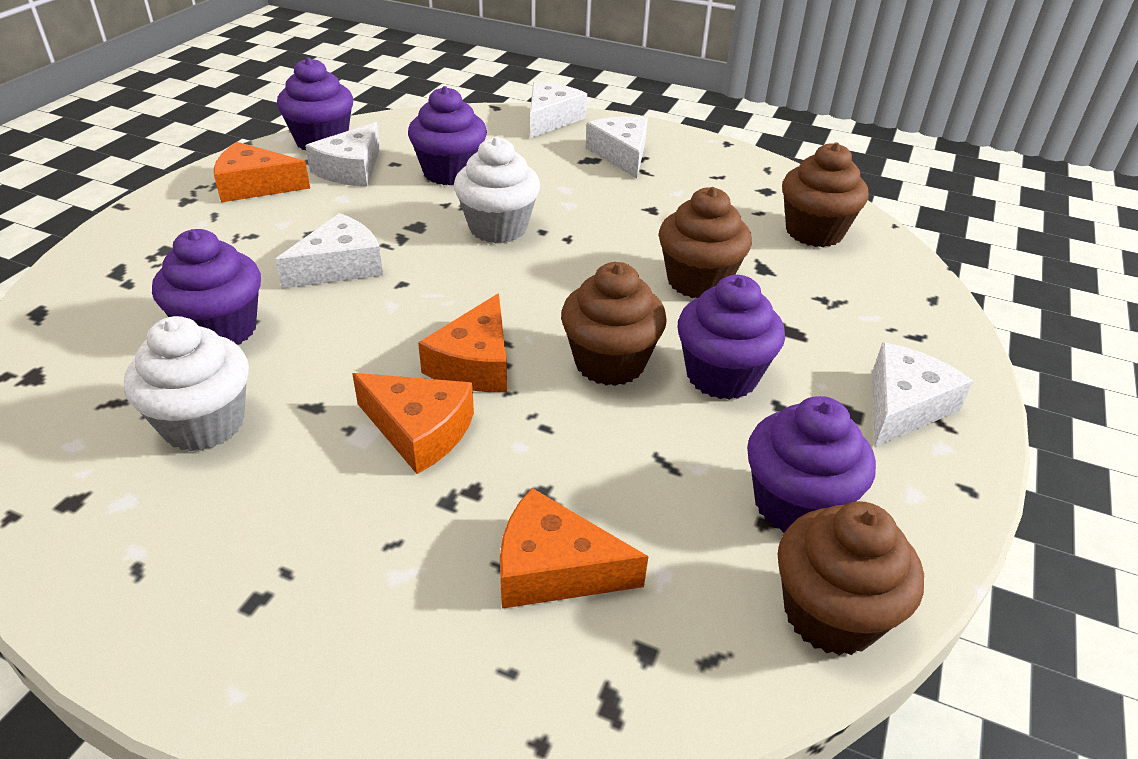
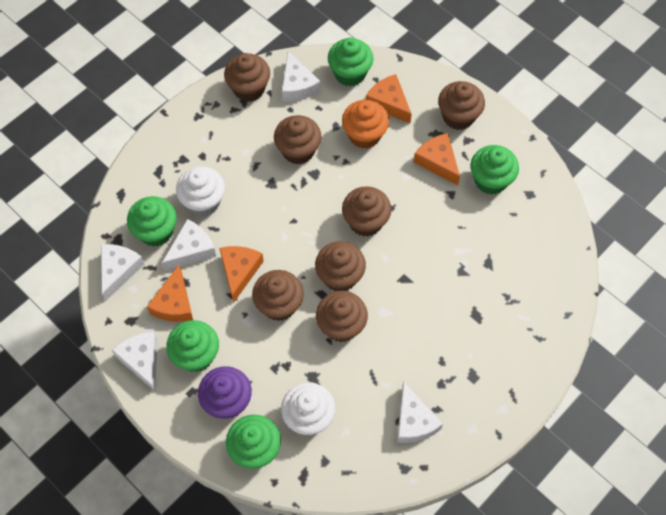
brown cupcake: 4 -> 7
green cupcake: 0 -> 5
orange cupcake: 0 -> 1
purple cupcake: 5 -> 1

